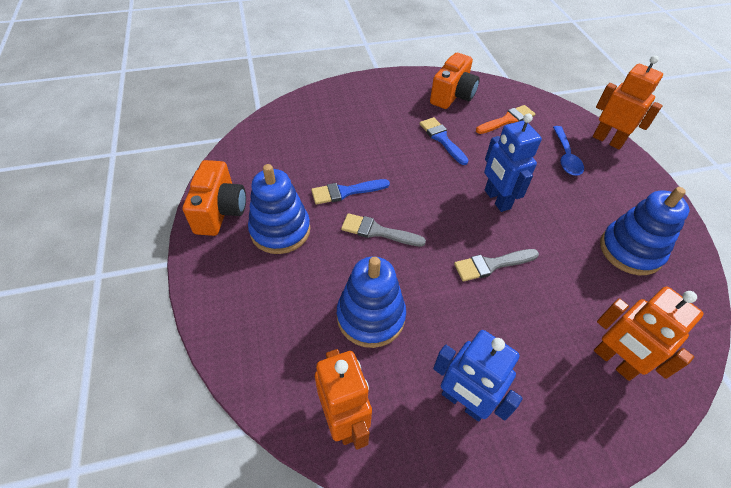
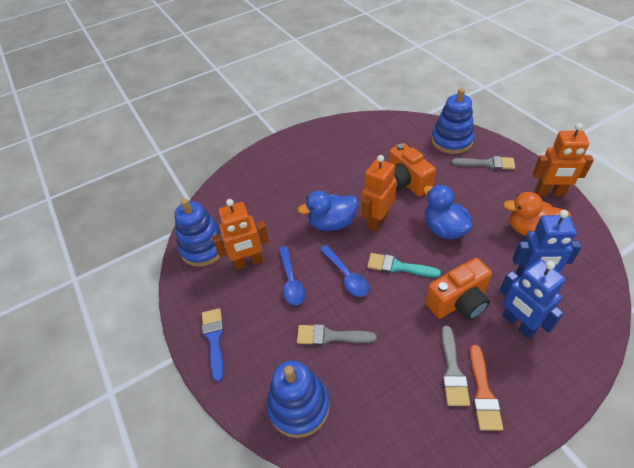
blue brush: 2 -> 1
blue duck: 0 -> 2
blue spoon: 1 -> 2
grey brush: 2 -> 3
orange duck: 0 -> 1
turquoise brush: 0 -> 1

